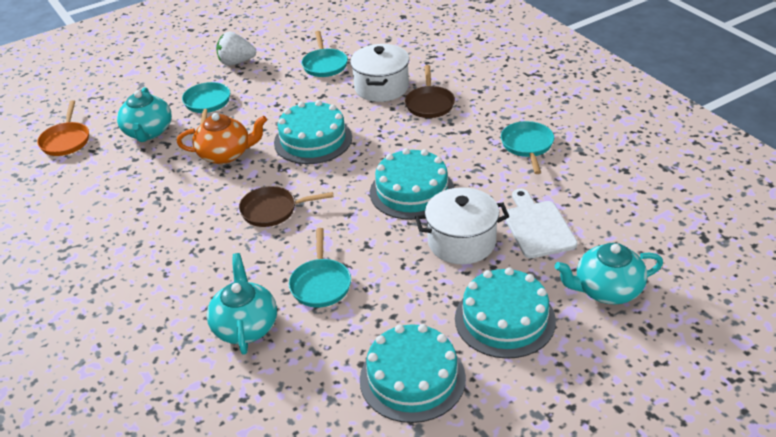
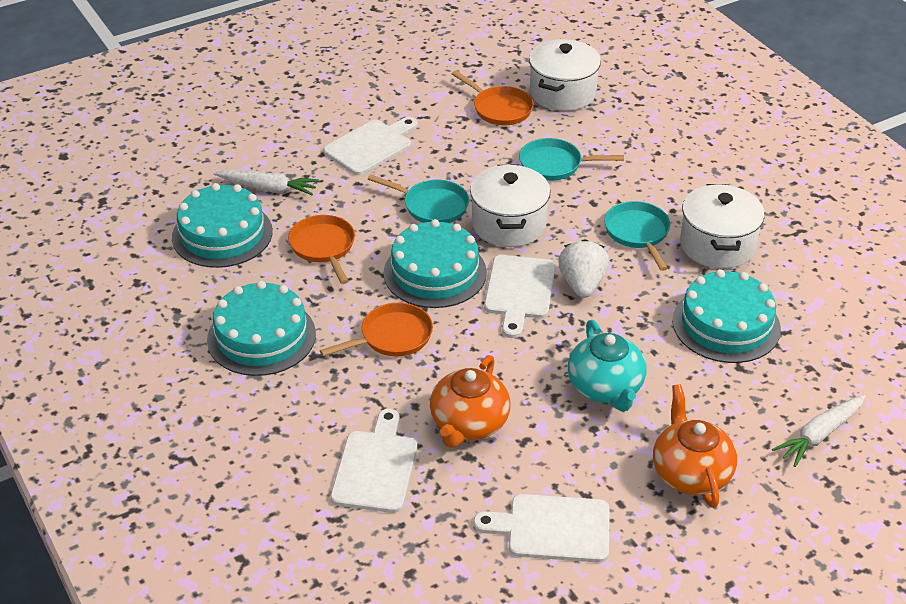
brown pan: 2 -> 0
orange pan: 1 -> 3
orange teapot: 1 -> 2
turquoise pan: 4 -> 3
turquoise teapot: 3 -> 1
white carrot: 0 -> 2
white cutting board: 1 -> 4
white pot: 2 -> 3

